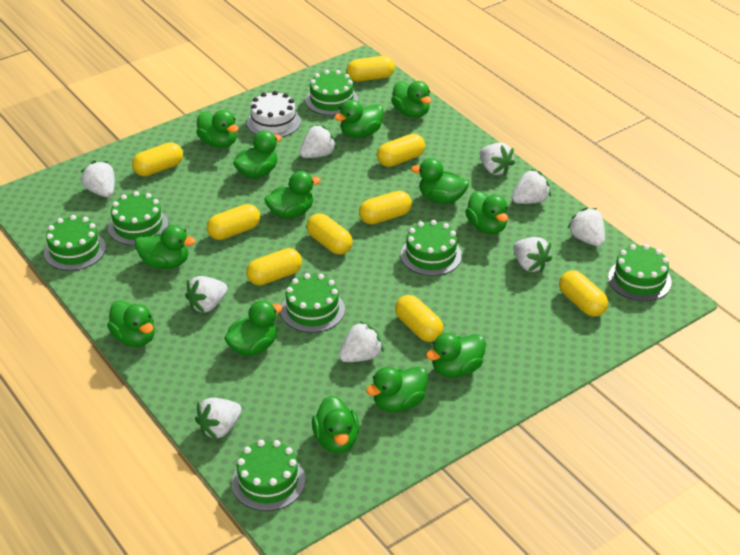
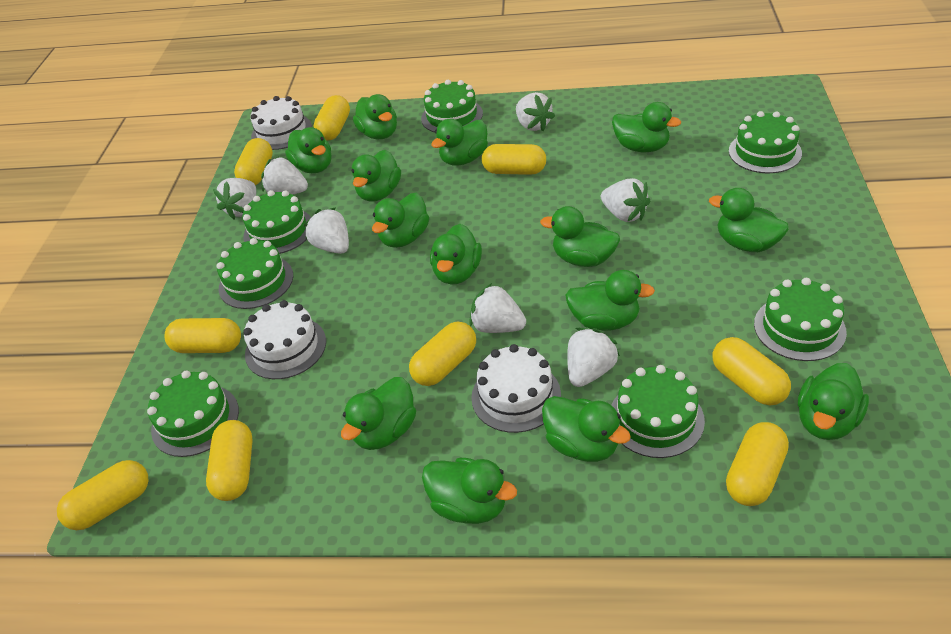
green duck: 13 -> 14
white cake: 1 -> 3
white strawberry: 9 -> 7

